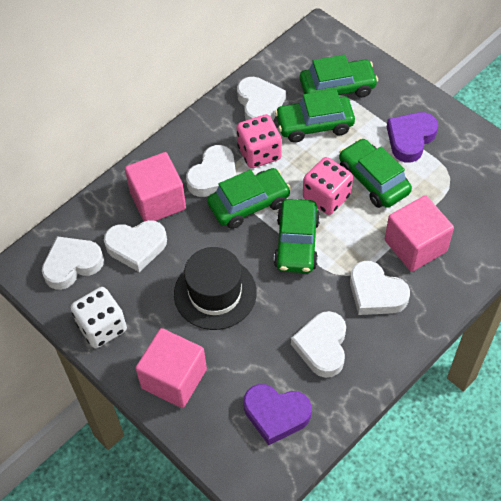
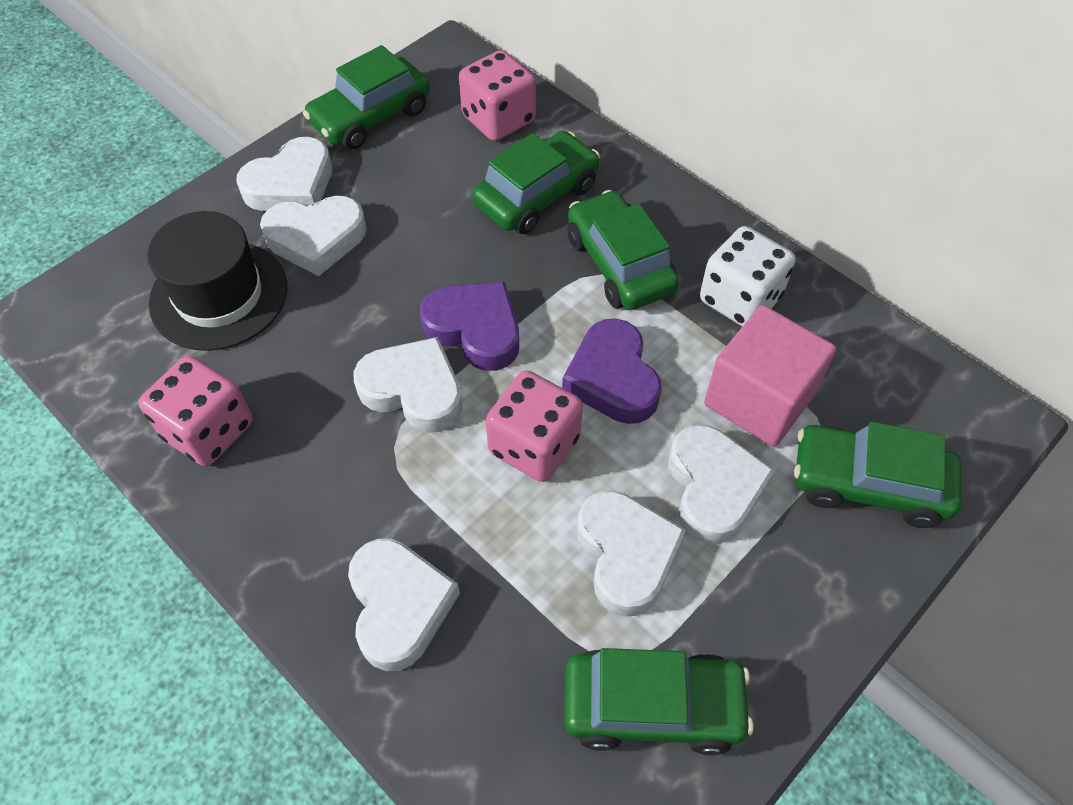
pink cube: 3 -> 1
pink dice: 2 -> 3

